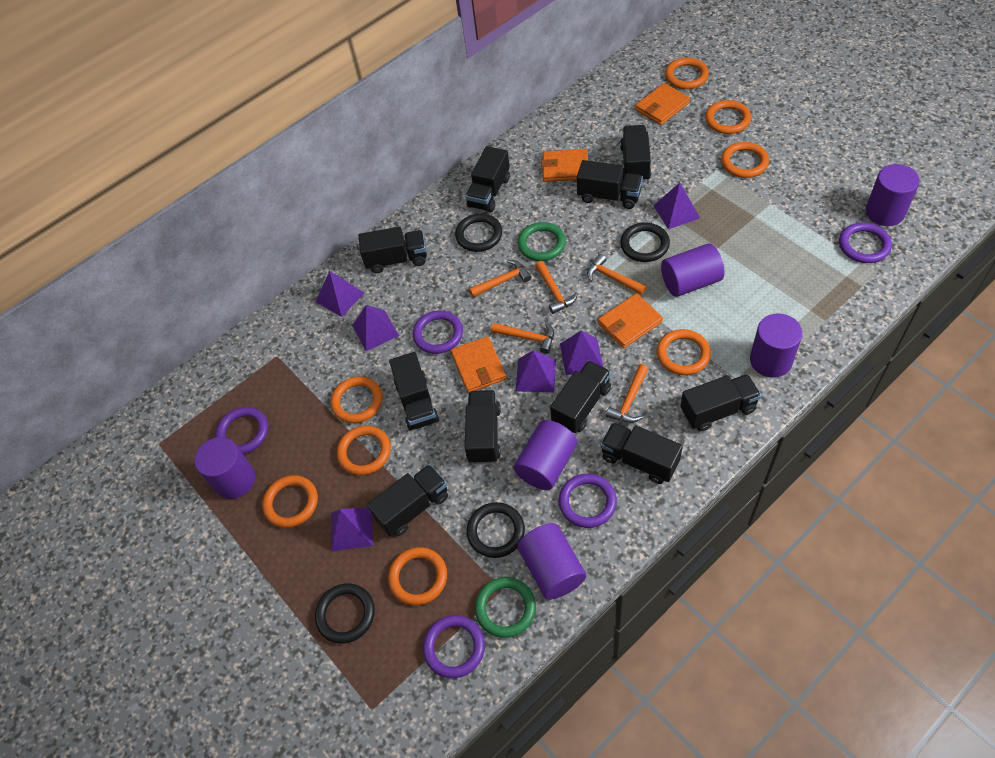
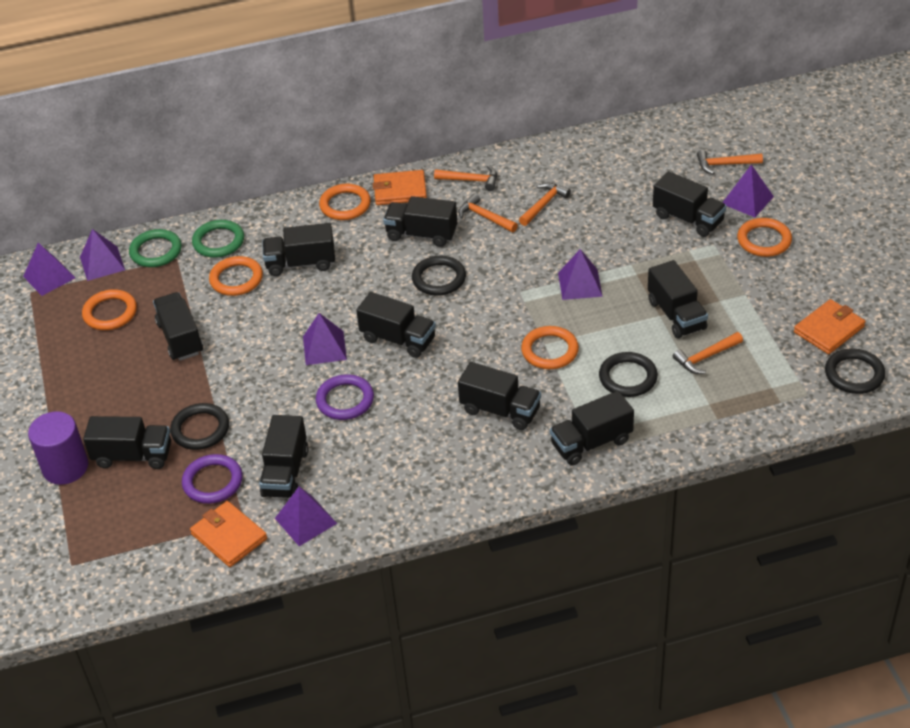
orange ring: 8 -> 5
orange wallet: 4 -> 3
purple cylinder: 6 -> 1
purple ring: 5 -> 2

